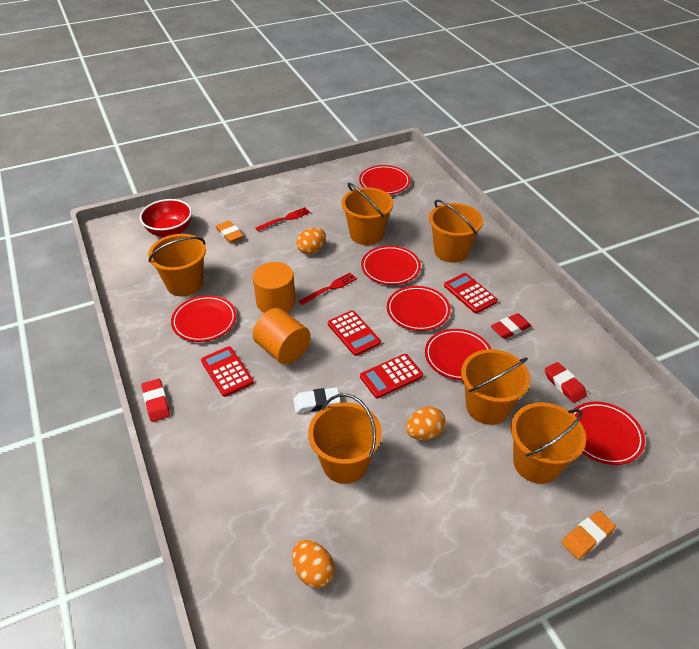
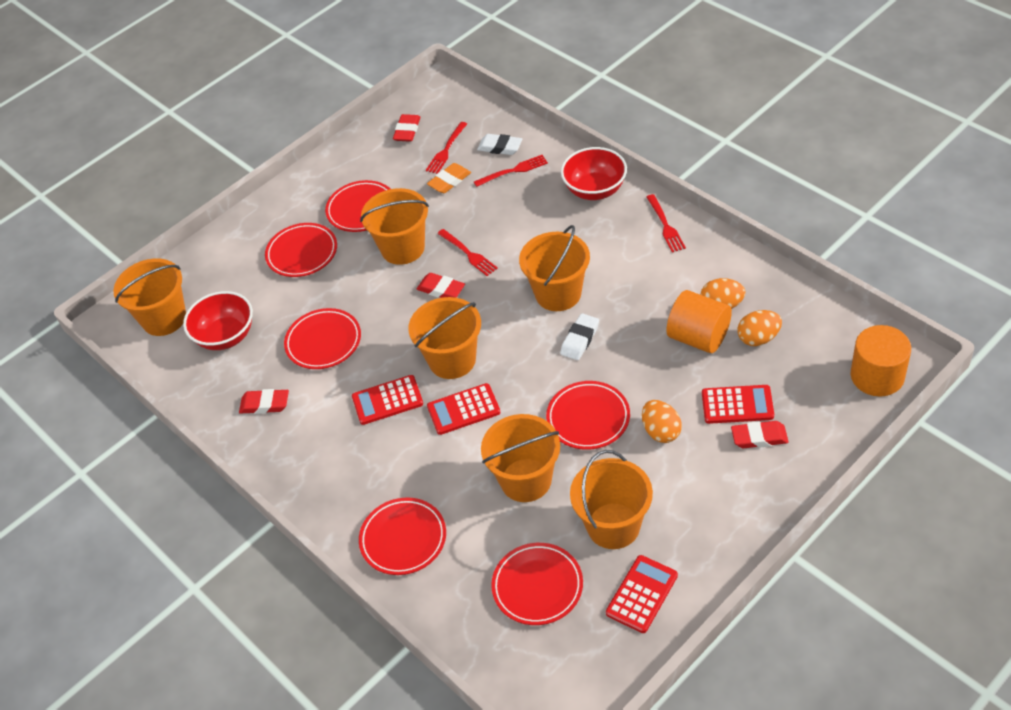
orange eraser: 2 -> 1
red bowl: 1 -> 2
red eraser: 3 -> 4
red fork: 2 -> 4
white eraser: 1 -> 2

